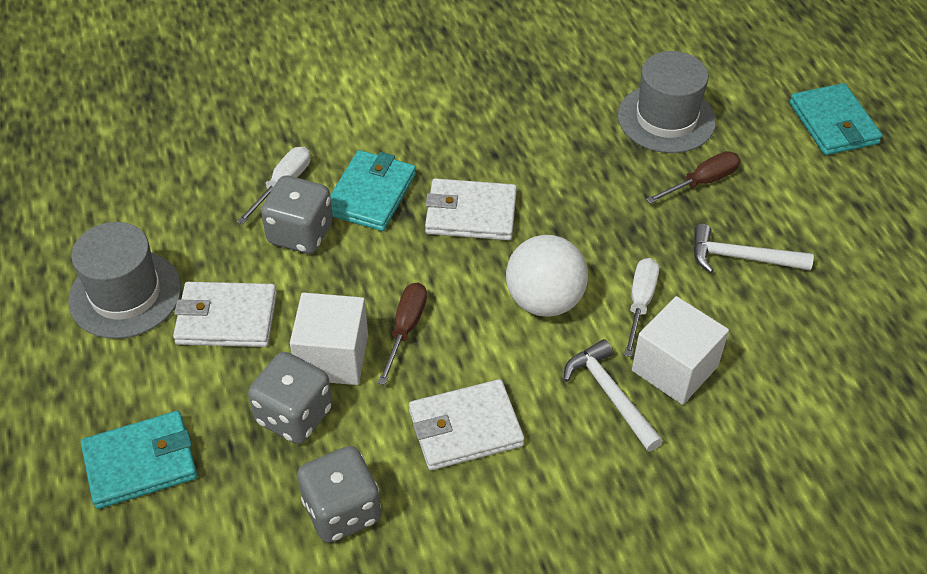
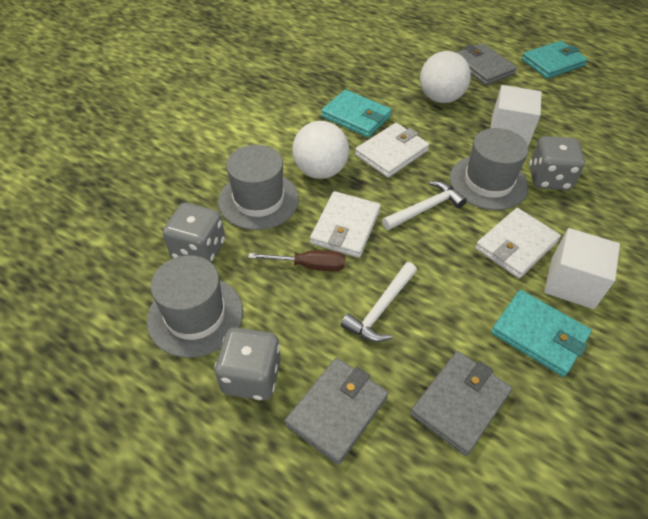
brown screwdriver: 2 -> 1
grey hat: 2 -> 3
grey wallet: 0 -> 3
white ball: 1 -> 2
white screwdriver: 2 -> 0

